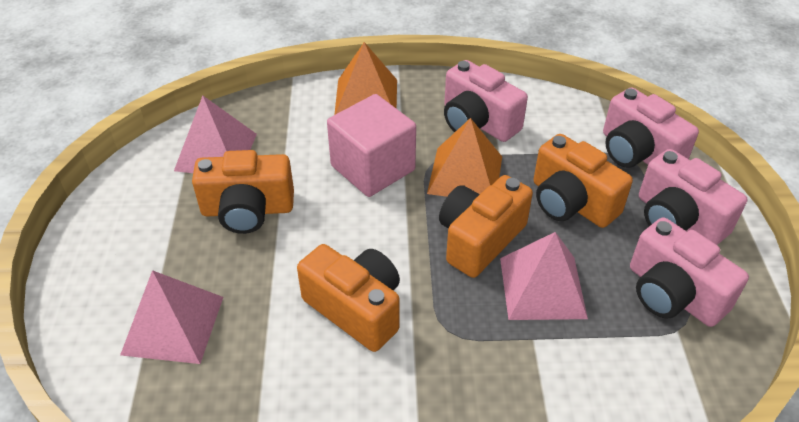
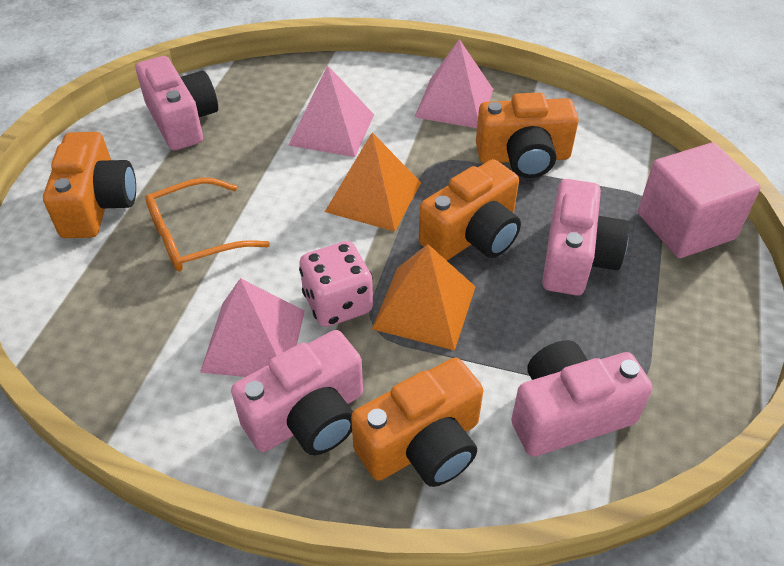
orange glasses: 0 -> 1
pink dice: 0 -> 1

